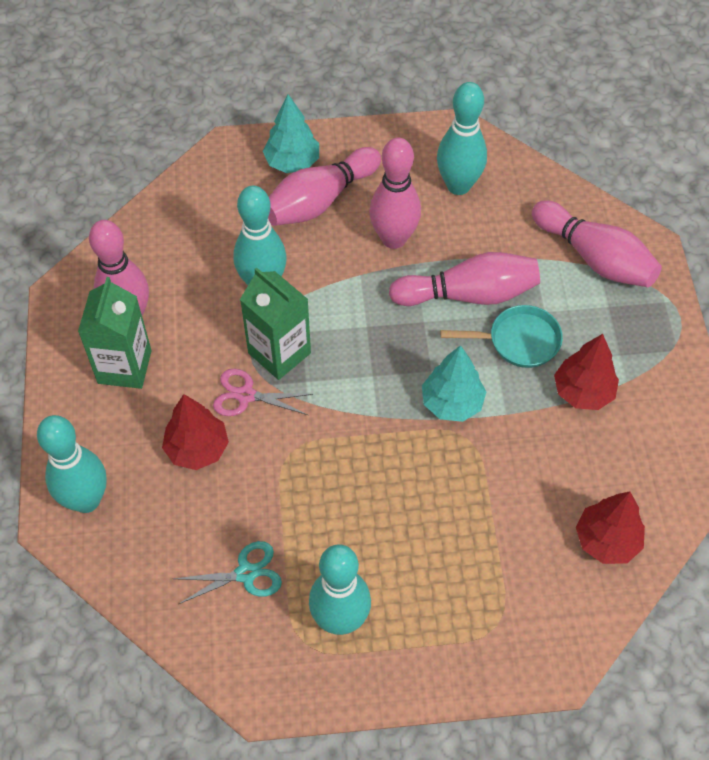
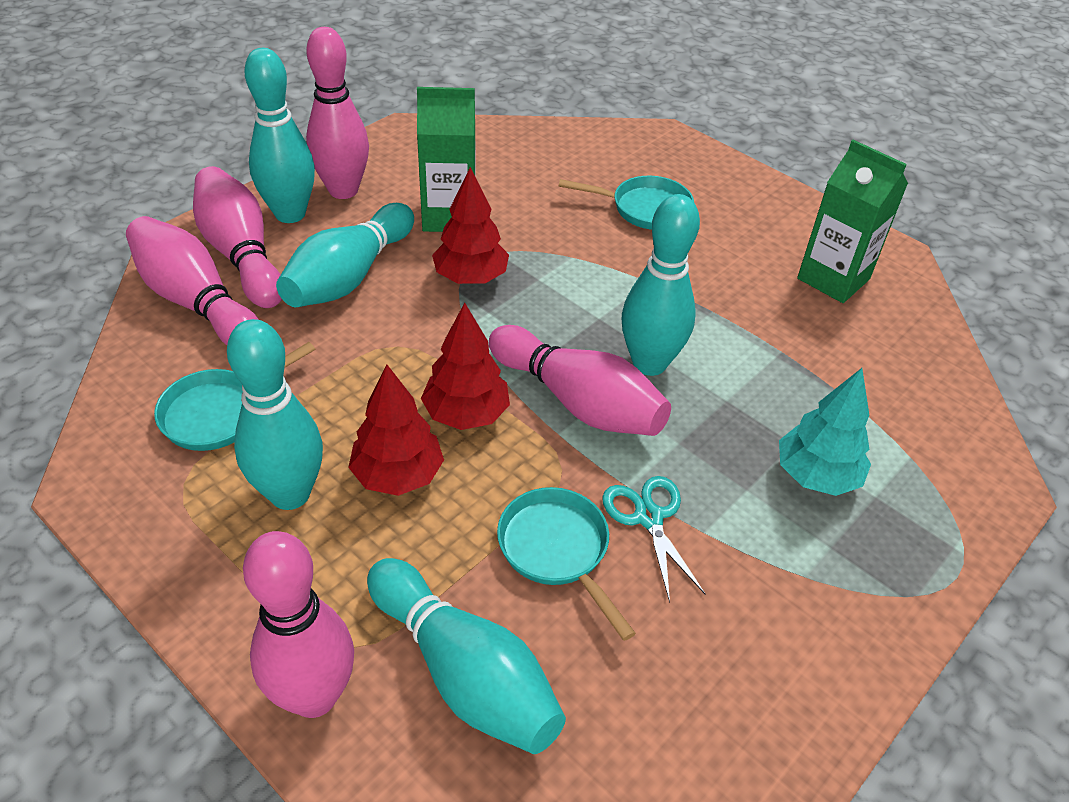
pink scissors: 1 -> 0
turquoise bowling pin: 4 -> 5
turquoise pan: 1 -> 3
turquoise tree: 2 -> 1

